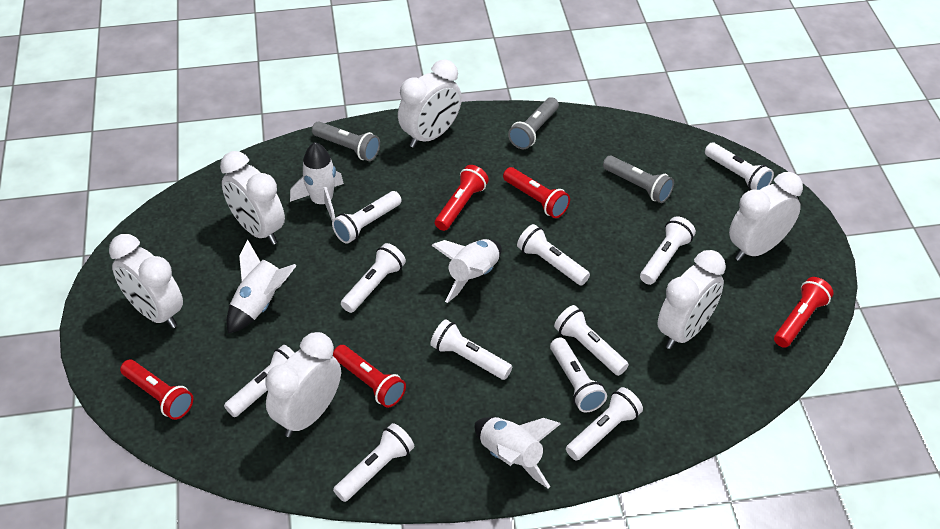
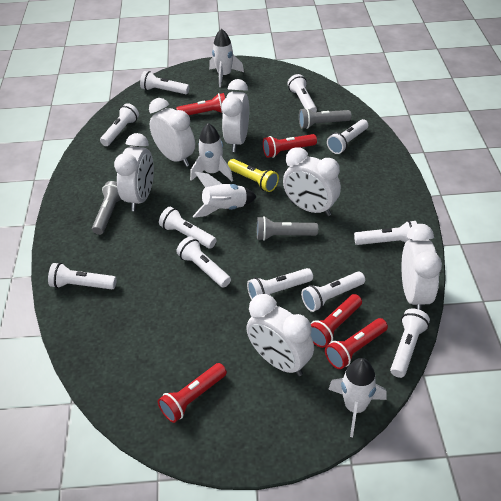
yellow flashlight: 0 -> 1

